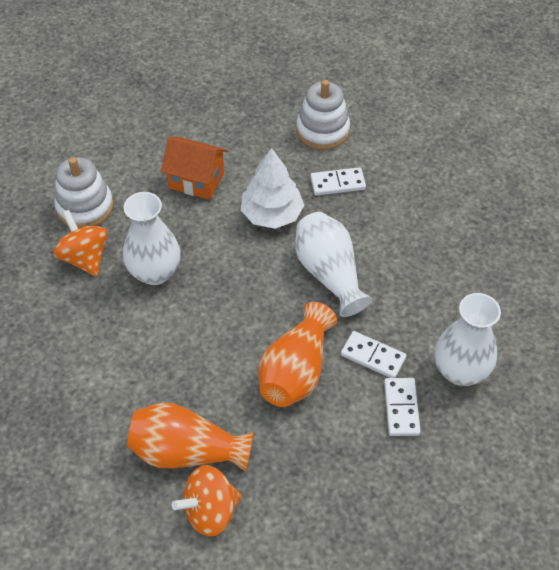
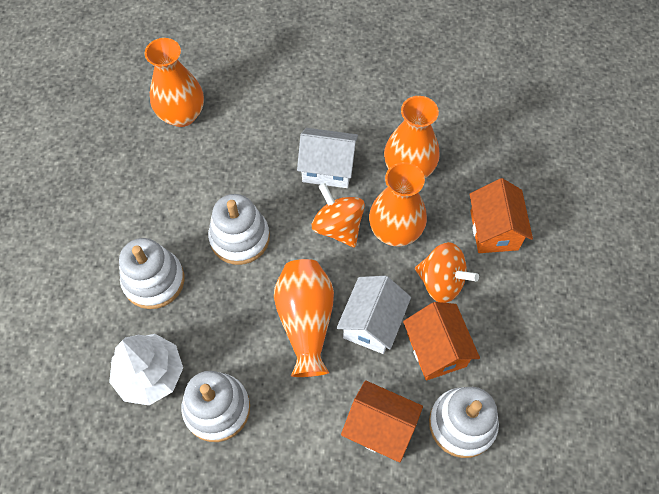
orange house: 1 -> 3
orange vase: 2 -> 4
white domino: 3 -> 0
white house: 0 -> 2
white stacking toy: 2 -> 4
white vase: 3 -> 0

